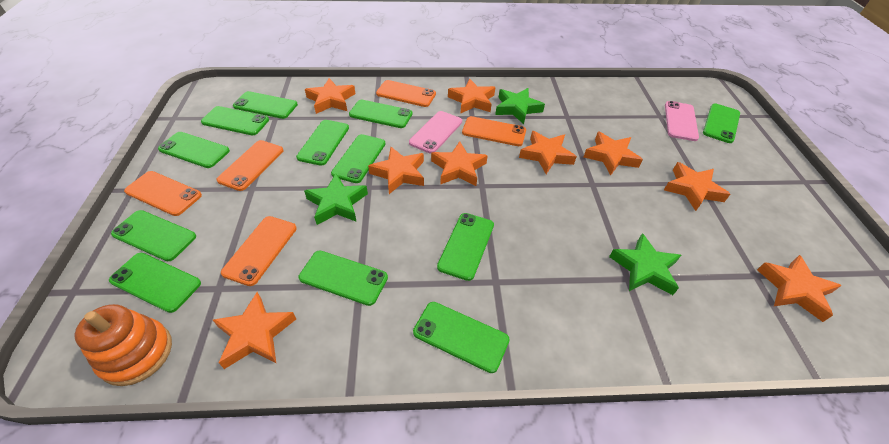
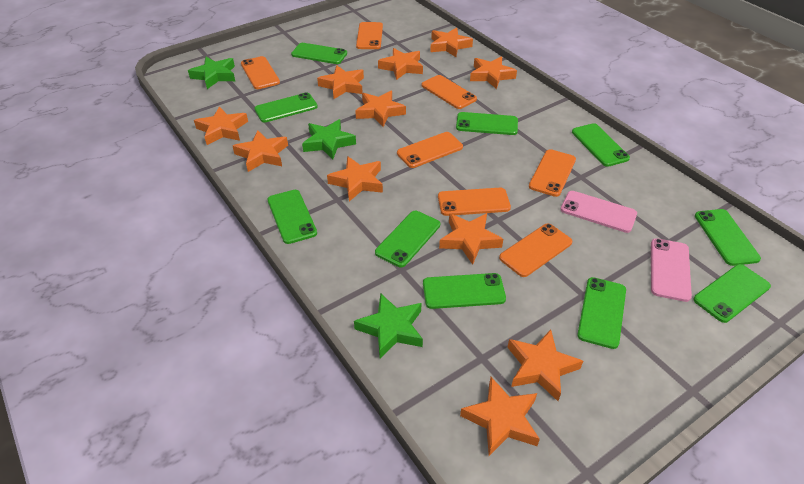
green phone: 12 -> 10
orange phone: 5 -> 7
orange stacking toy: 1 -> 0
orange star: 9 -> 11

